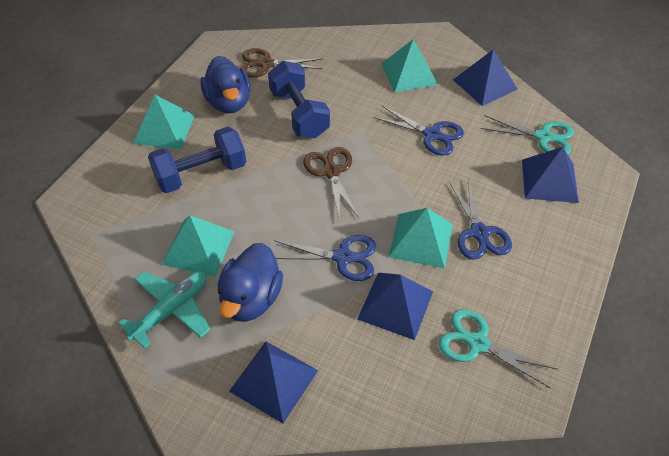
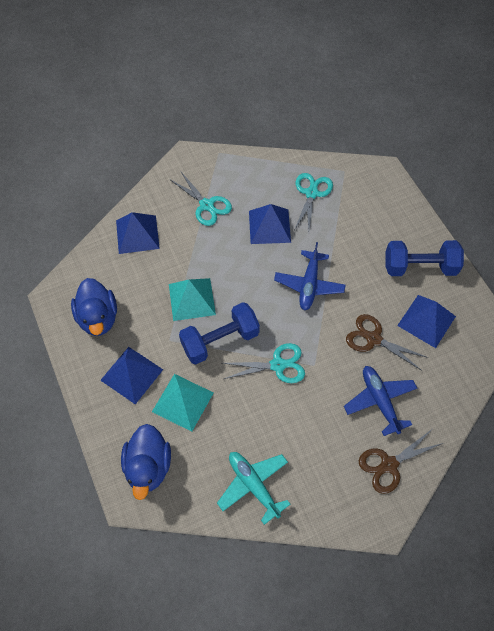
blue plane: 0 -> 2
blue scissors: 3 -> 0
turquoise pyramid: 4 -> 2
turquoise scissors: 2 -> 3

